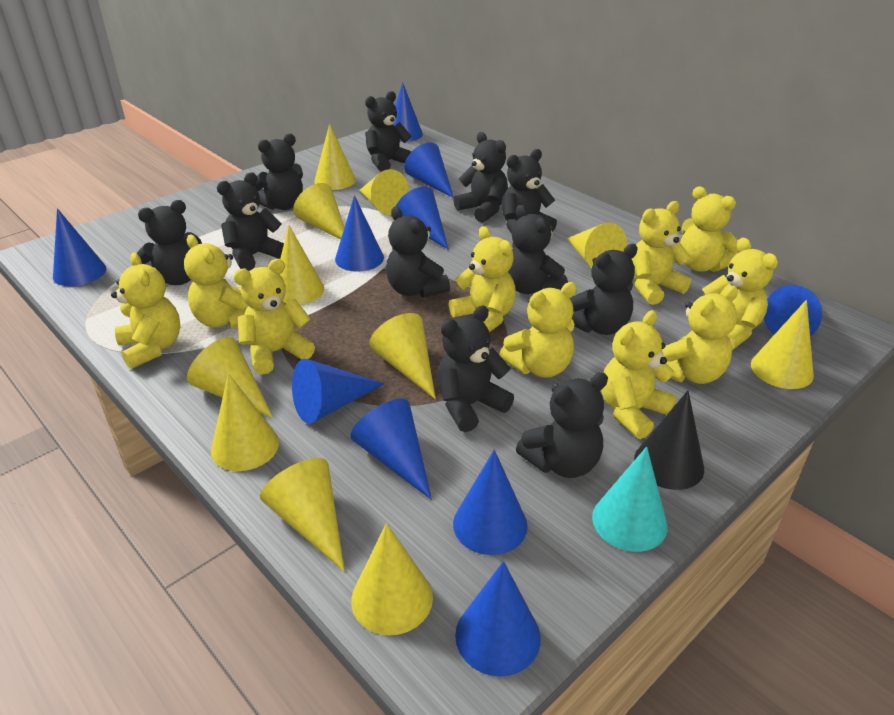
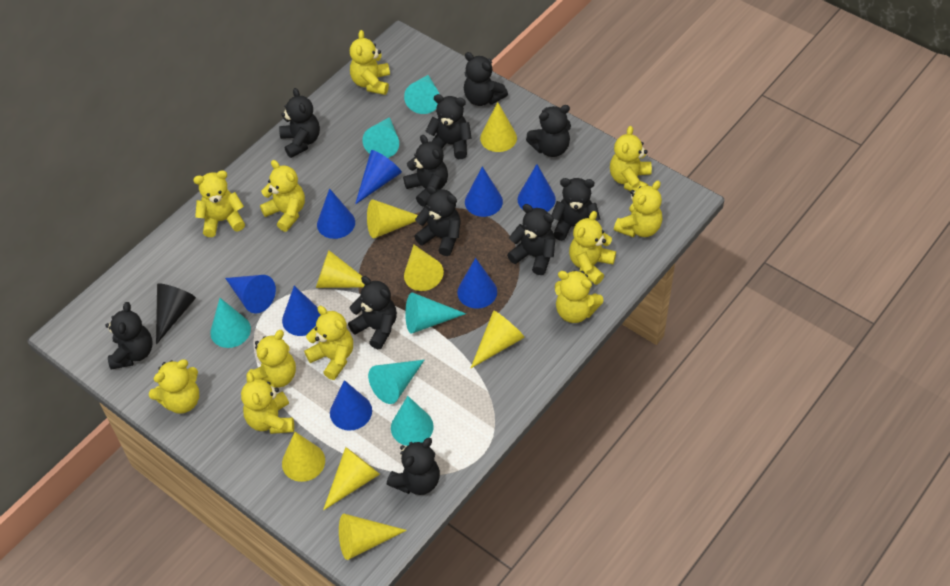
blue cone: 10 -> 8
turquoise cone: 1 -> 6
yellow cone: 11 -> 8
yellow teddy bear: 10 -> 11

